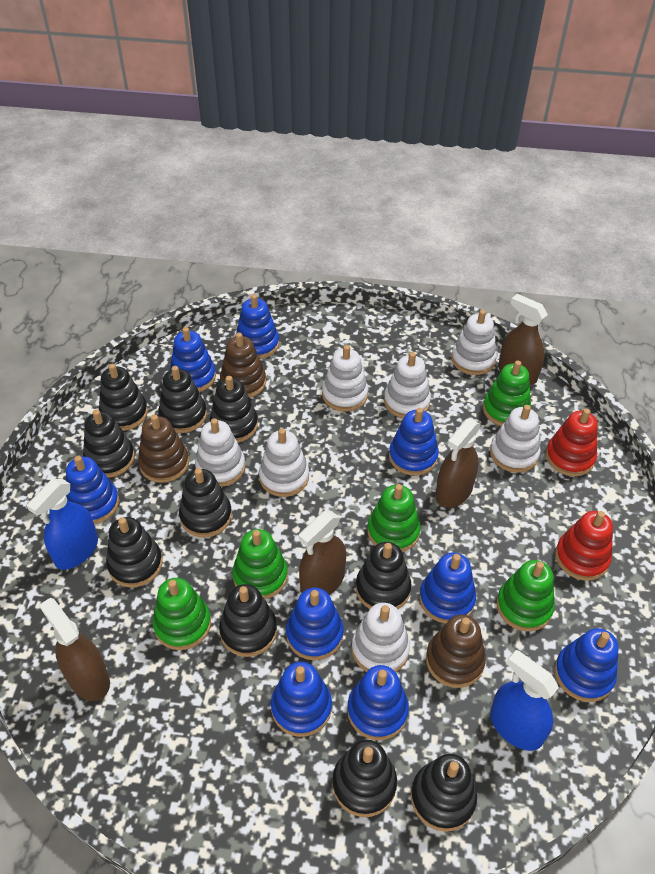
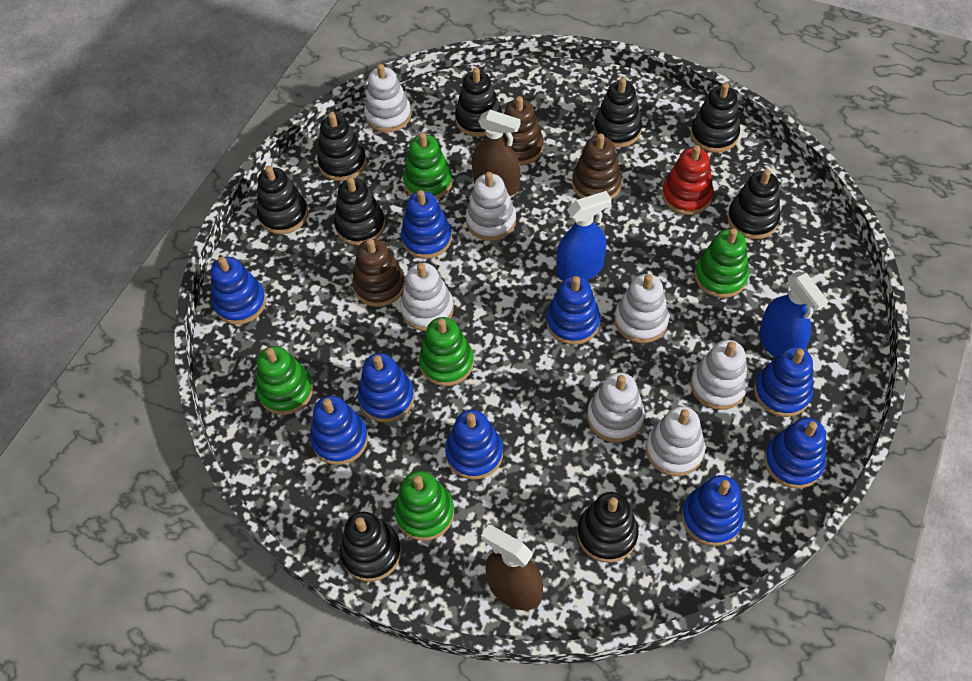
black stacking toy: 10 -> 9
brown spray bottle: 4 -> 2
red stacking toy: 2 -> 1

